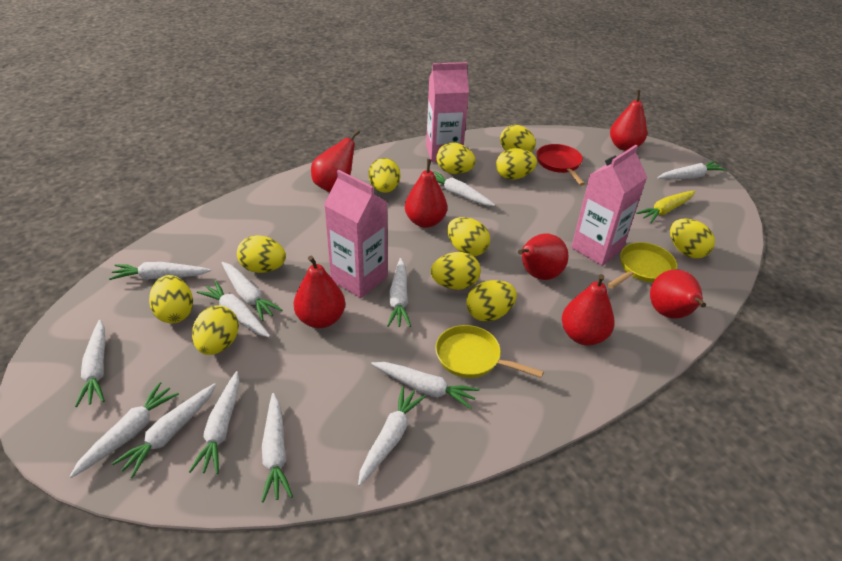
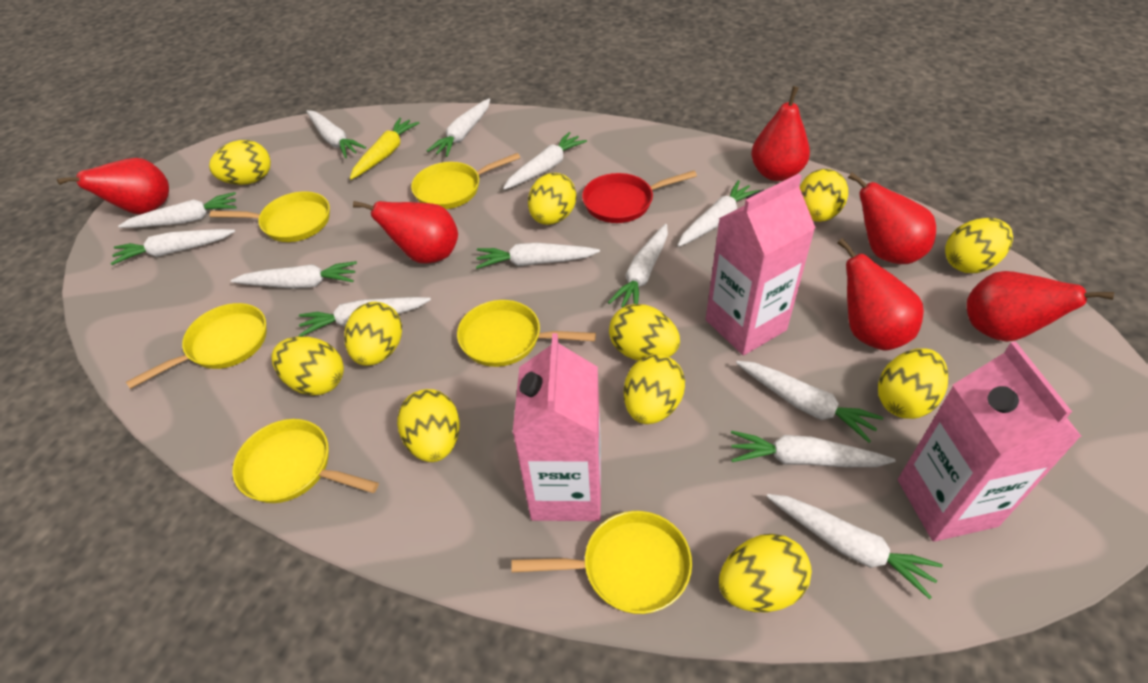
red pear: 7 -> 6
yellow pan: 2 -> 6

